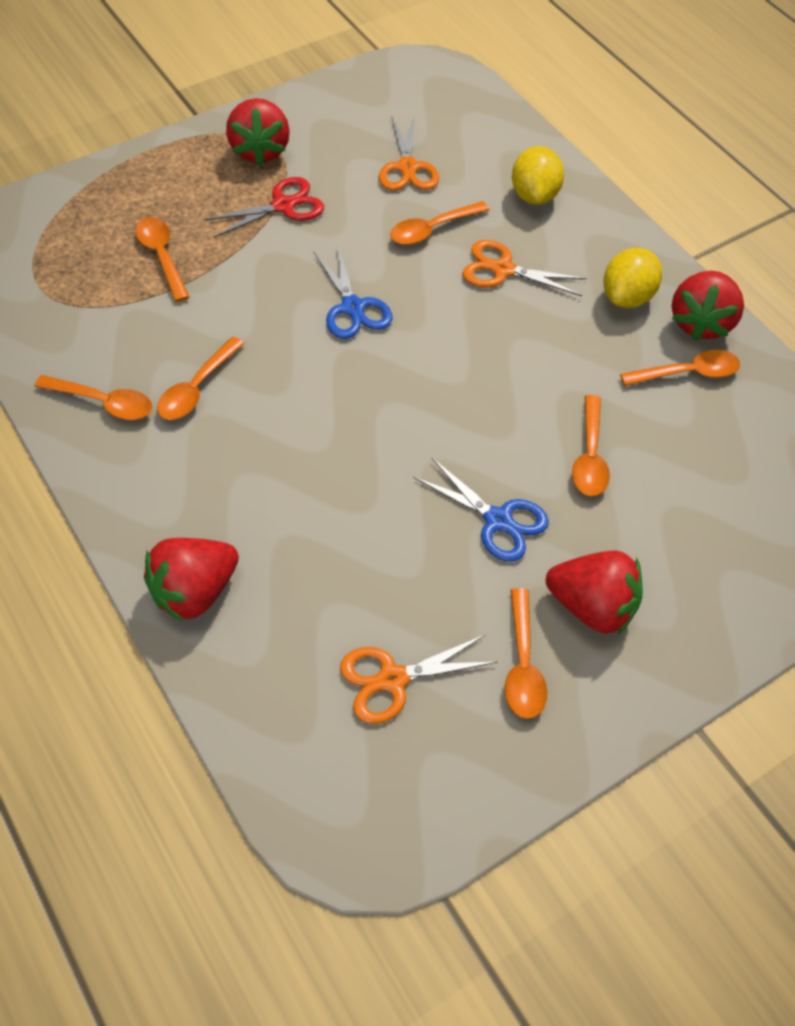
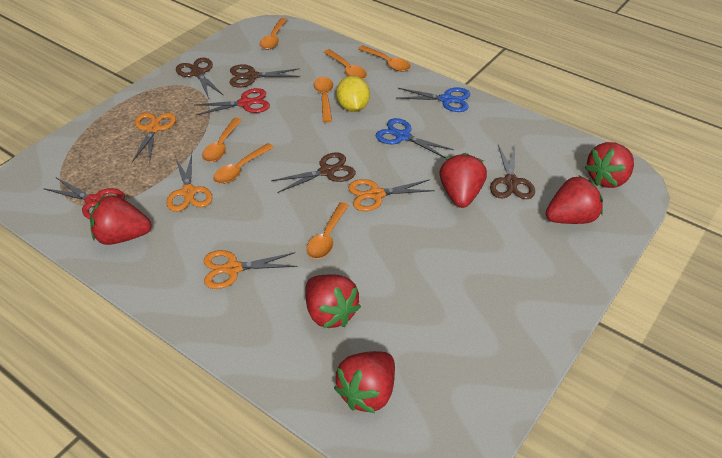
brown scissors: 0 -> 4
orange scissors: 3 -> 4
red scissors: 1 -> 2
red strawberry: 4 -> 6
yellow lemon: 2 -> 1

